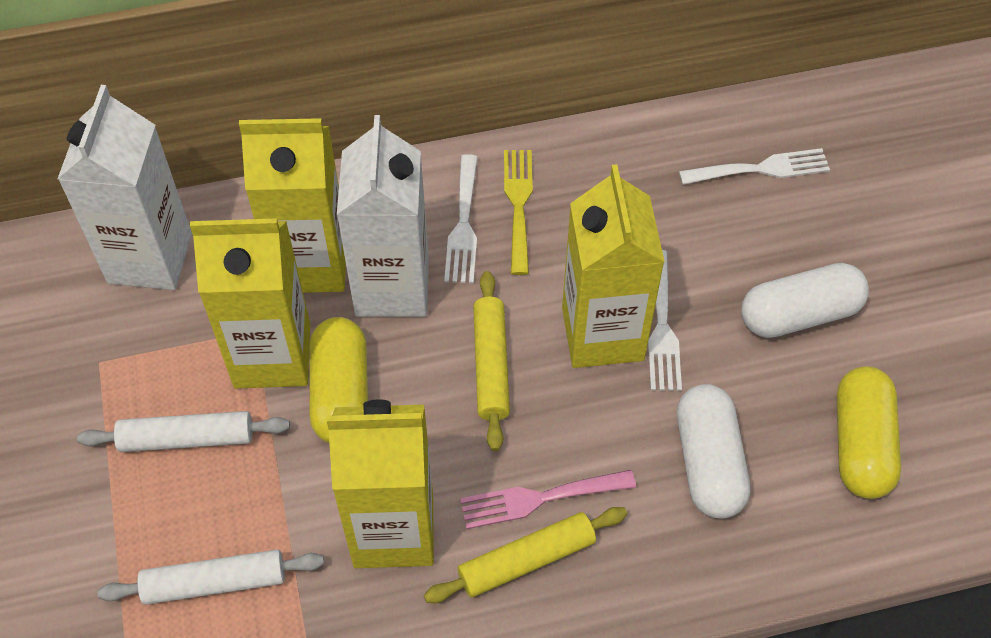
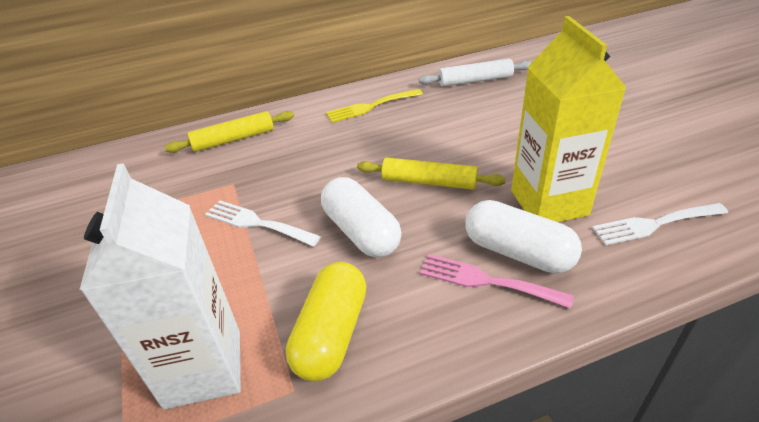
white carton: 2 -> 1
white fork: 3 -> 2
white rolling pin: 2 -> 1
yellow capsule: 2 -> 1
yellow carton: 4 -> 1

